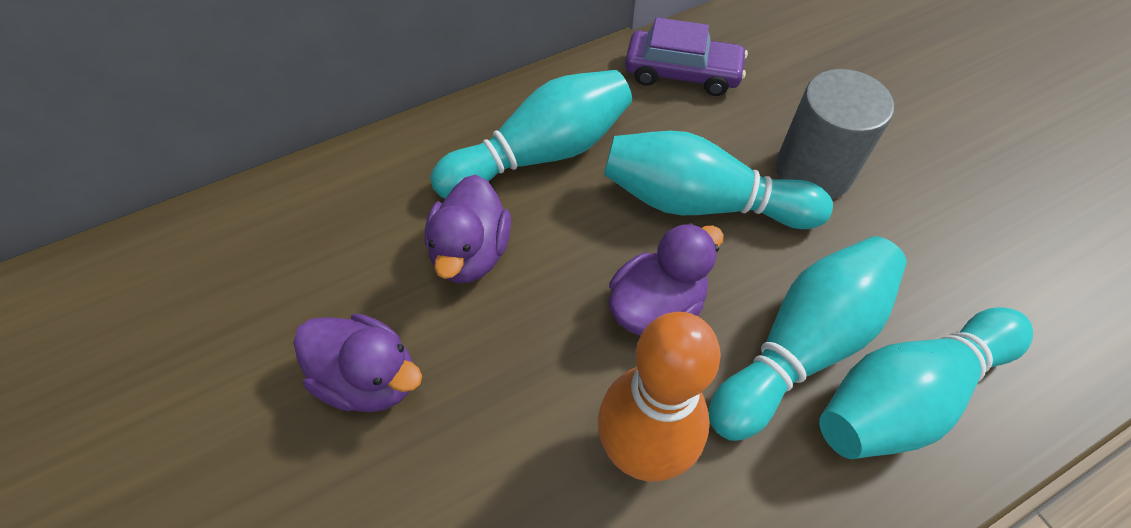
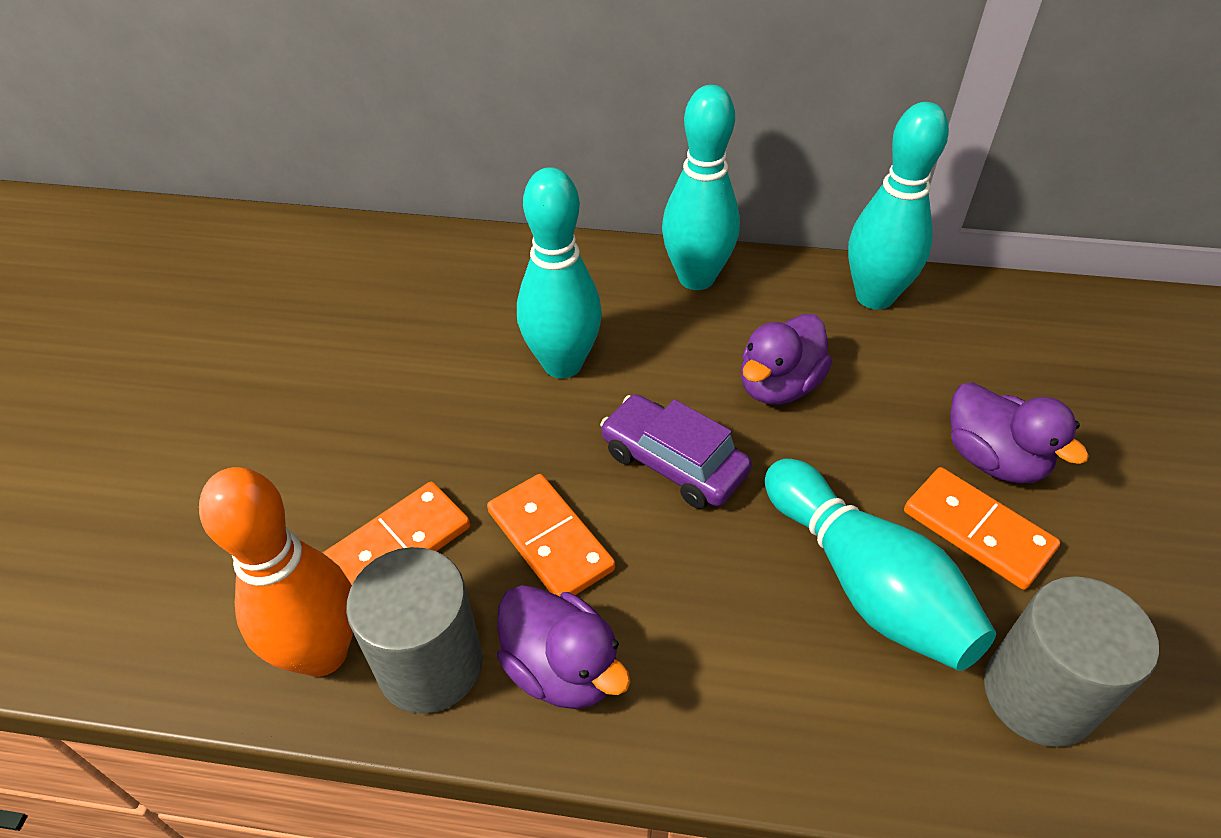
grey cylinder: 1 -> 2
orange domino: 0 -> 3

